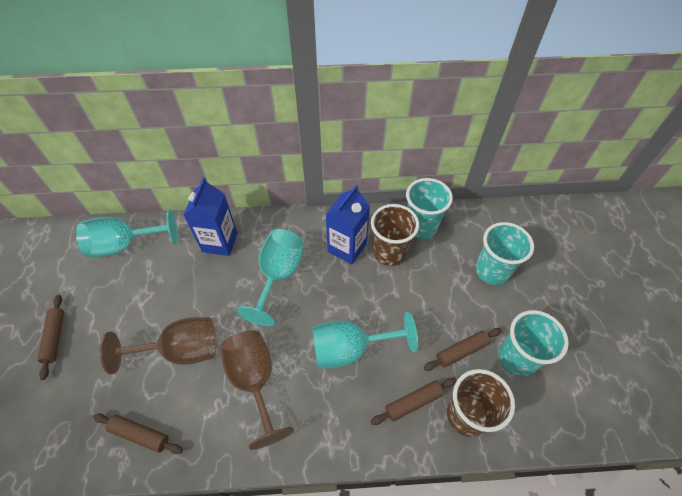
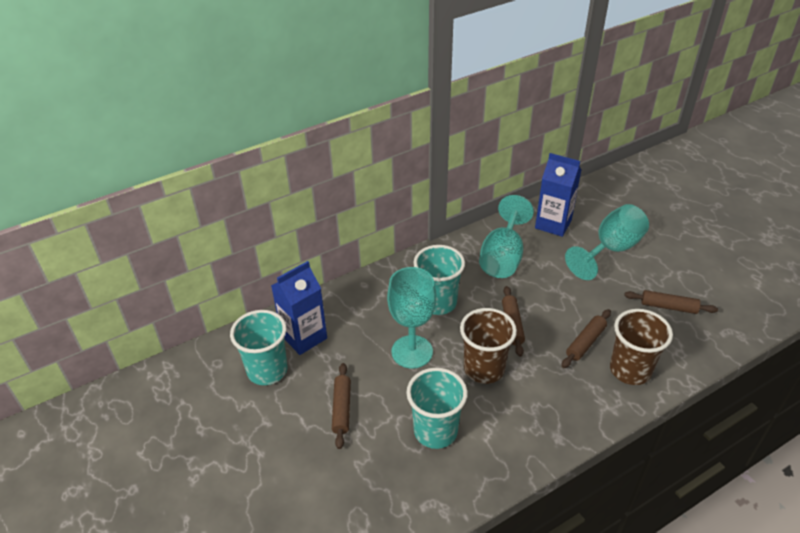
brown goblet: 2 -> 0

